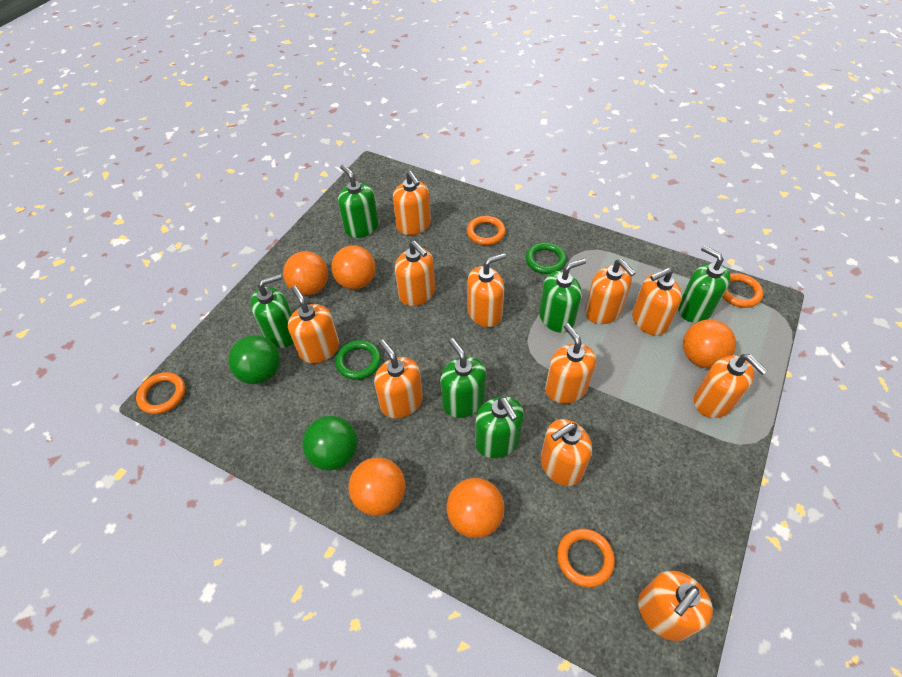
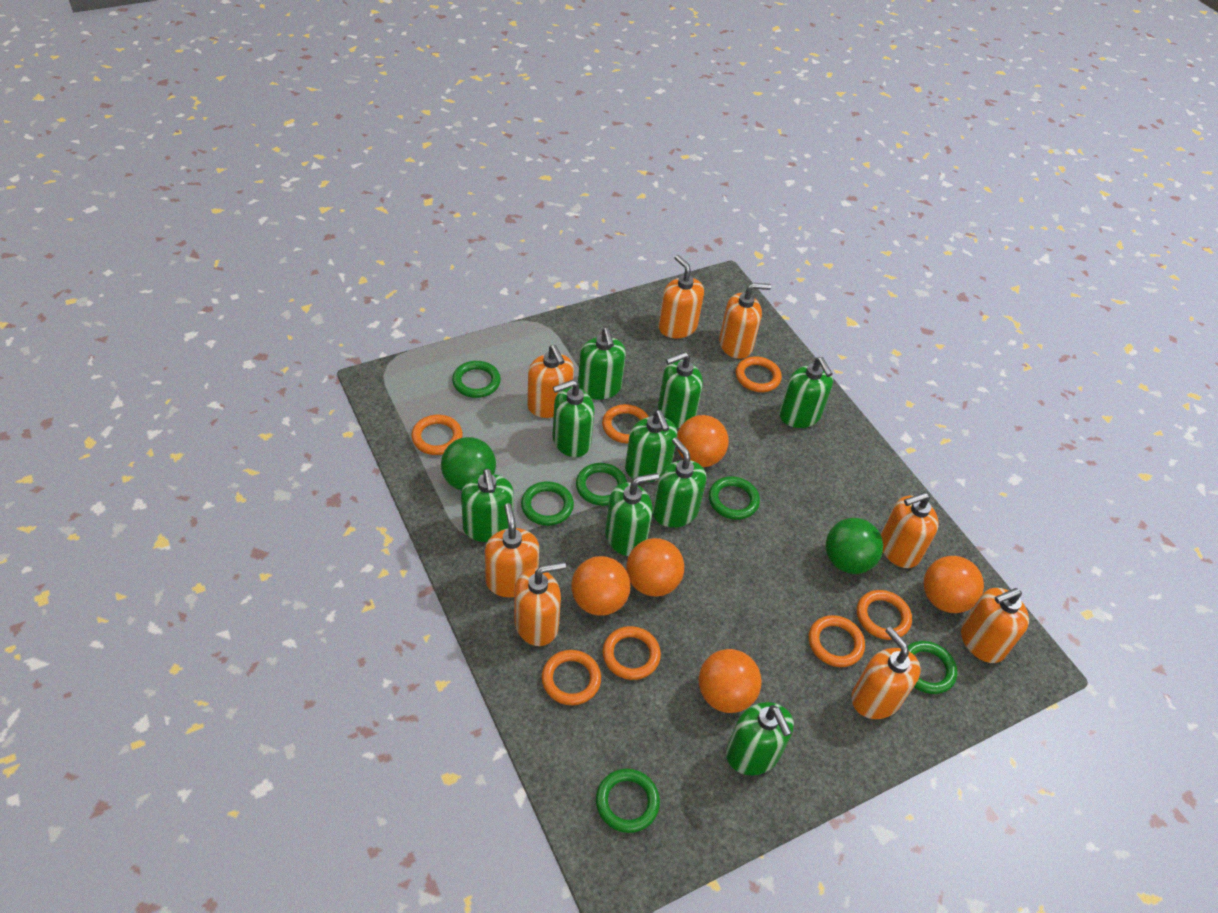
green ring: 2 -> 6
green soap dispenser: 6 -> 9
orange ring: 4 -> 7
orange soap dispenser: 11 -> 8

